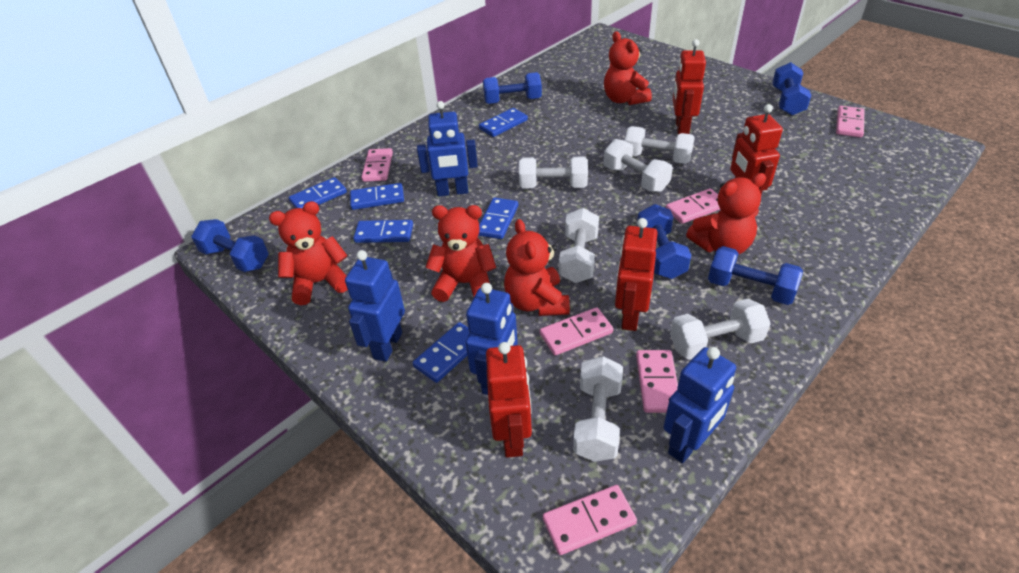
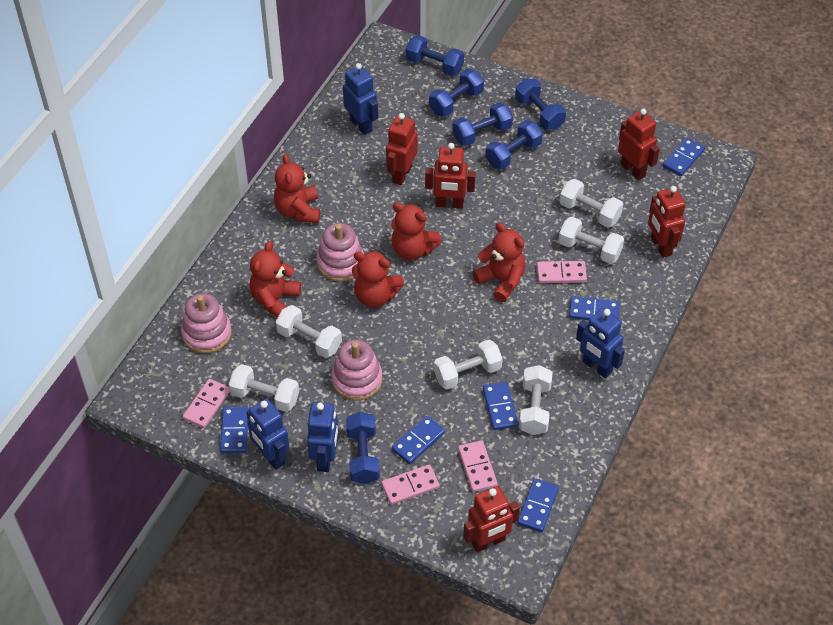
blue dumbbell: 5 -> 6
pink domino: 6 -> 4
pink stacking toy: 0 -> 3
red robot: 4 -> 5

